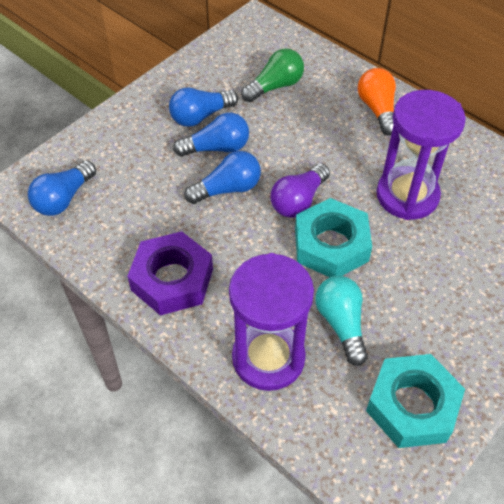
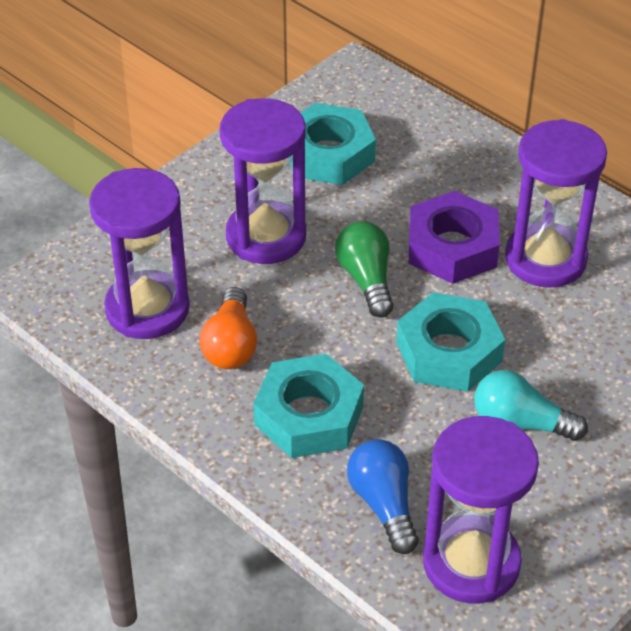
blue light bulb: 4 -> 1
purple hourglass: 2 -> 4
purple light bulb: 1 -> 0
turquoise nut: 2 -> 3

